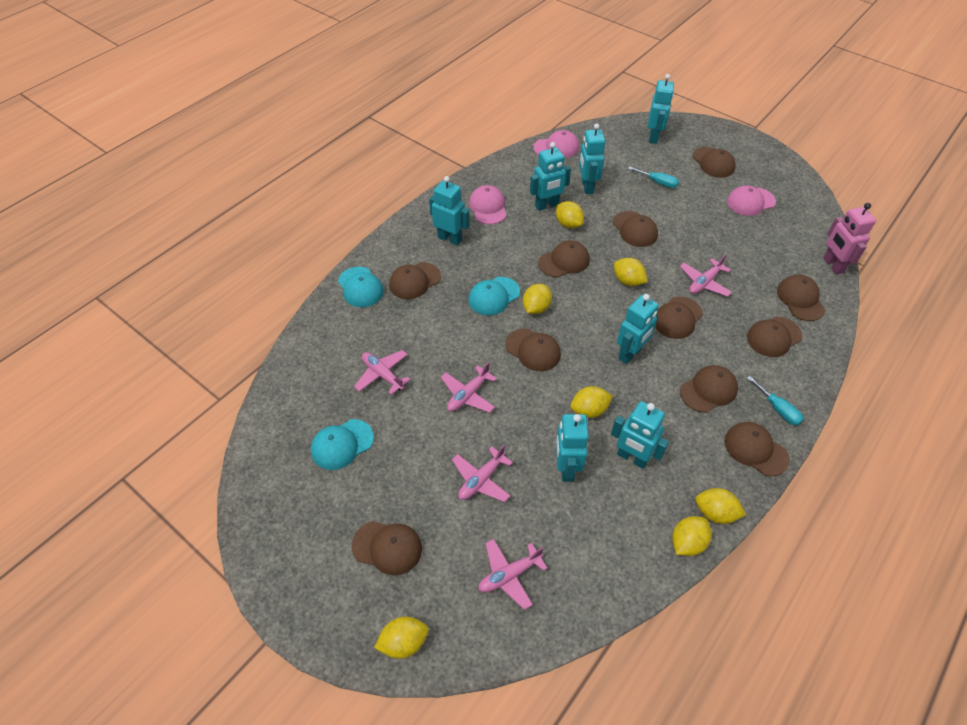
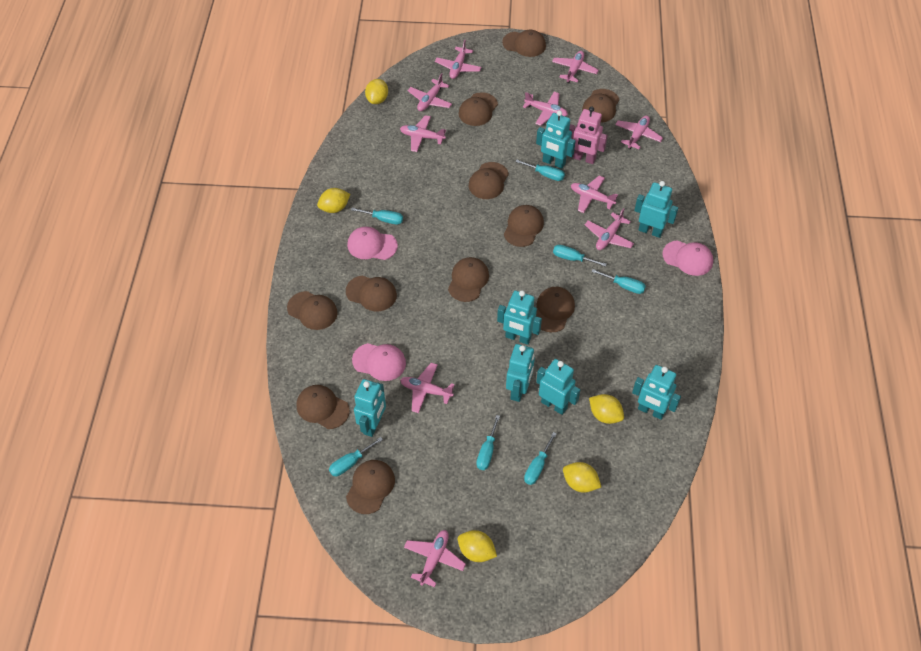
pink plane: 5 -> 10
turquoise cap: 3 -> 0
turquoise screwdriver: 2 -> 7
yellow lemon: 7 -> 5

